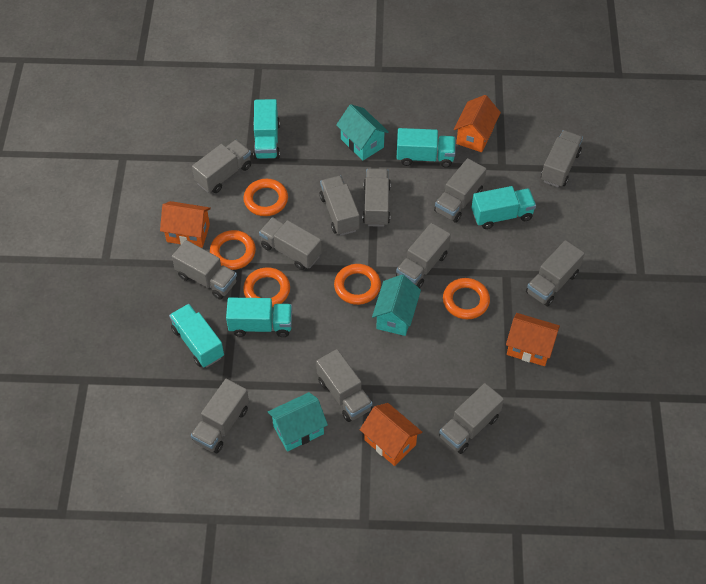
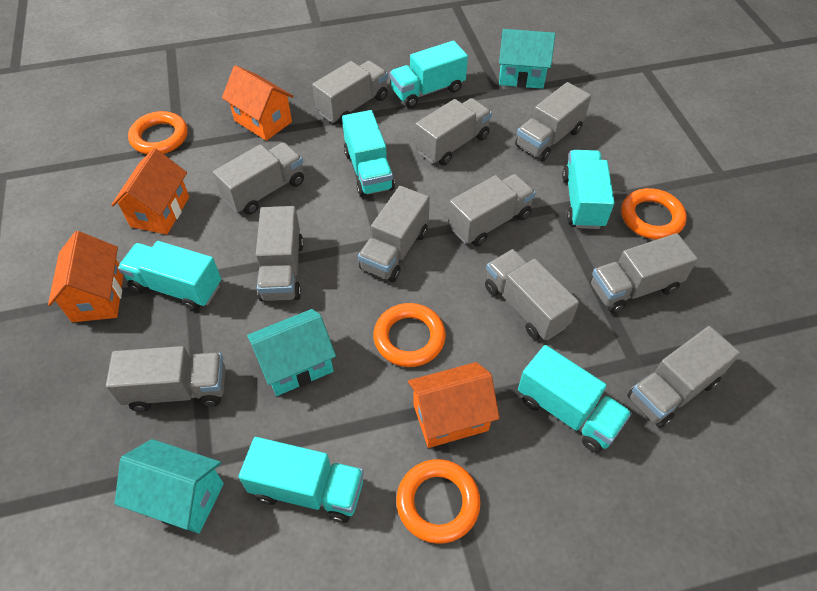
grey truck: 12 -> 11
orange ring: 5 -> 4
turquoise truck: 5 -> 6

